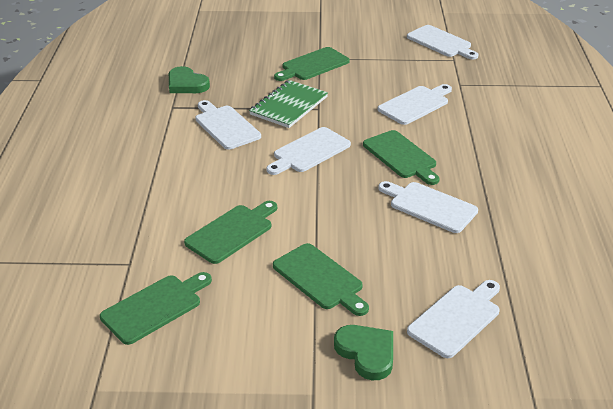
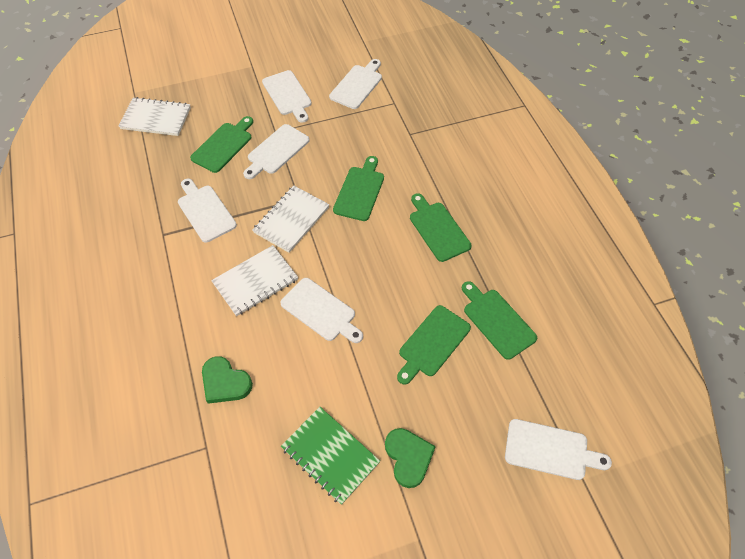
white notebook: 0 -> 3

